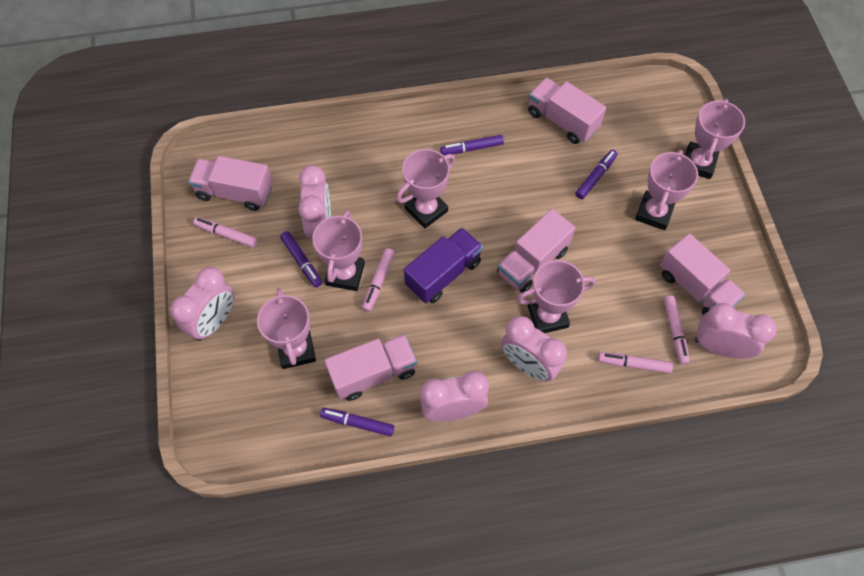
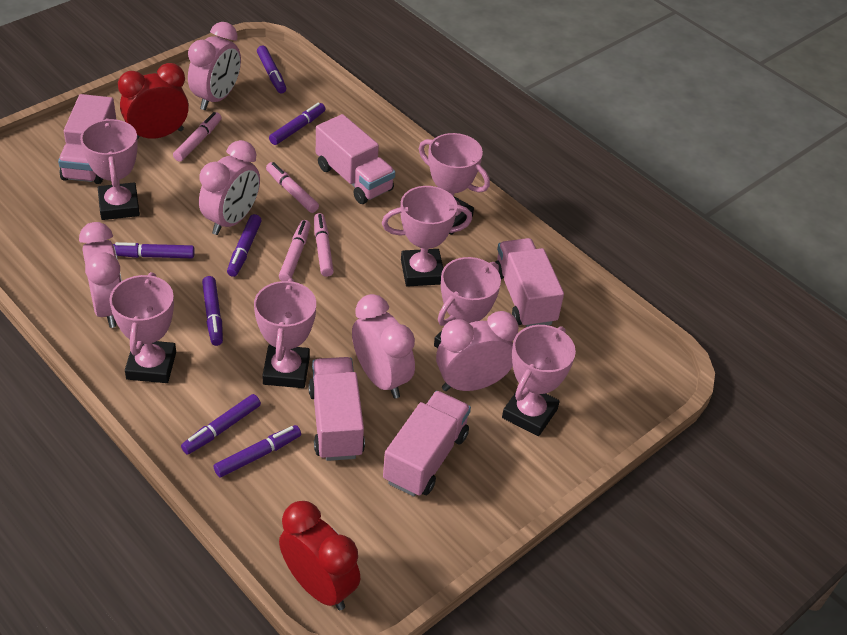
pink trophy: 6 -> 7
purple marker: 4 -> 7
purple truck: 1 -> 0
red clock: 0 -> 2

